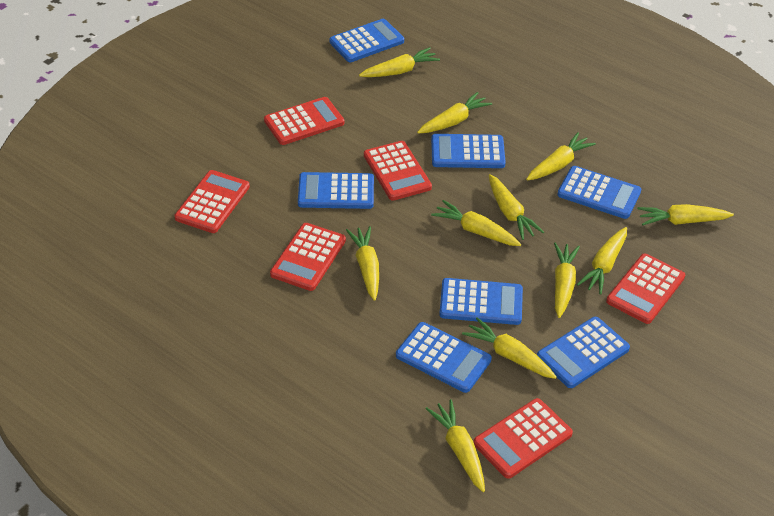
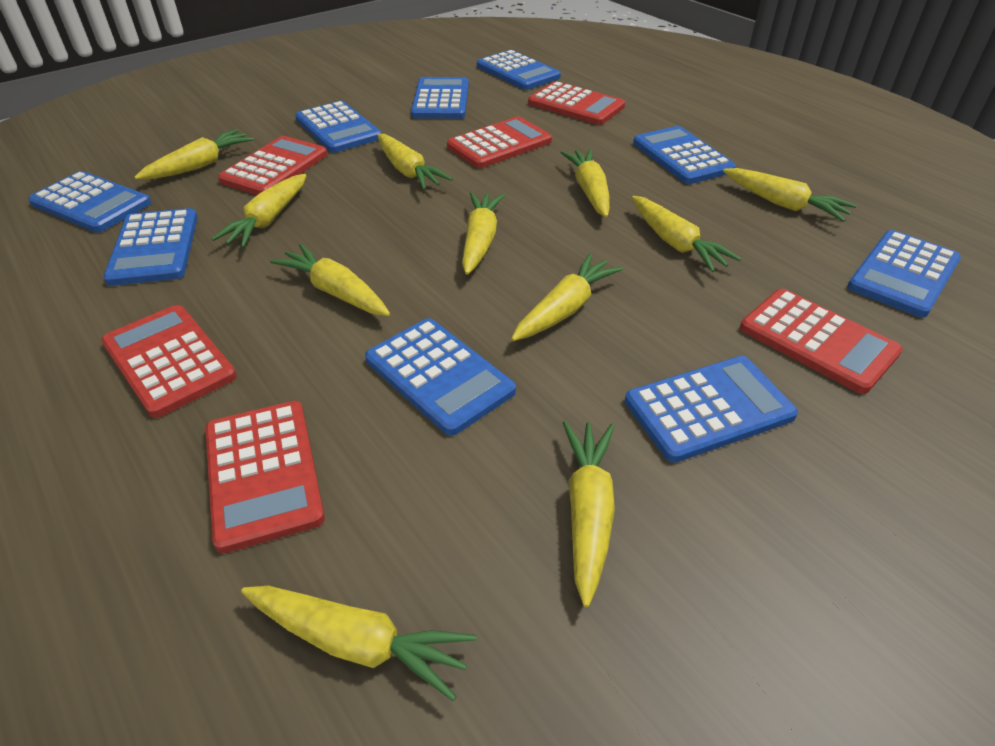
blue calculator: 7 -> 9

